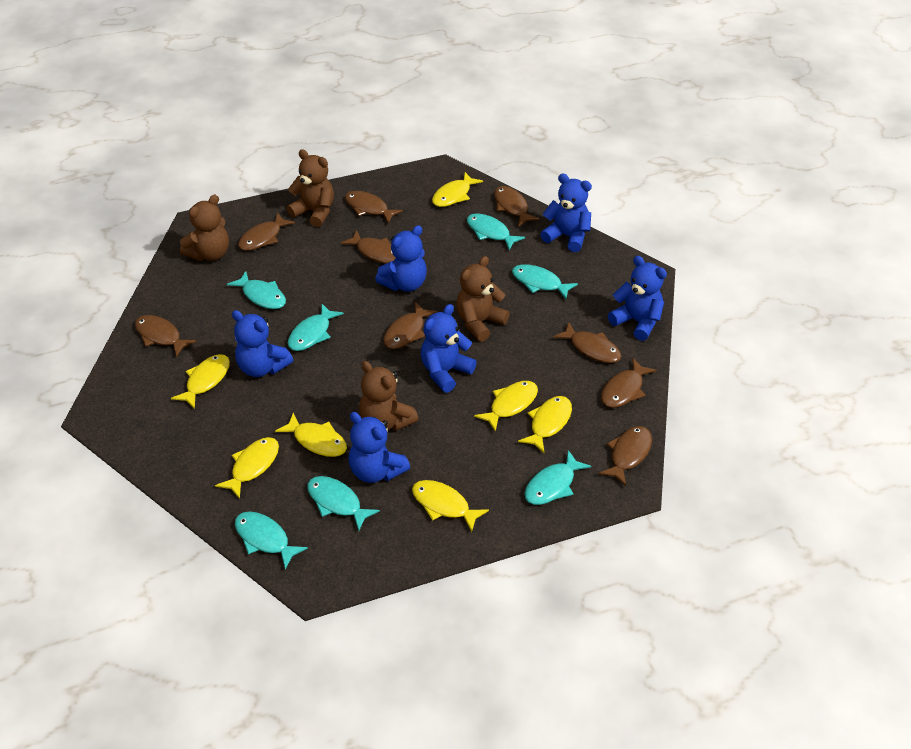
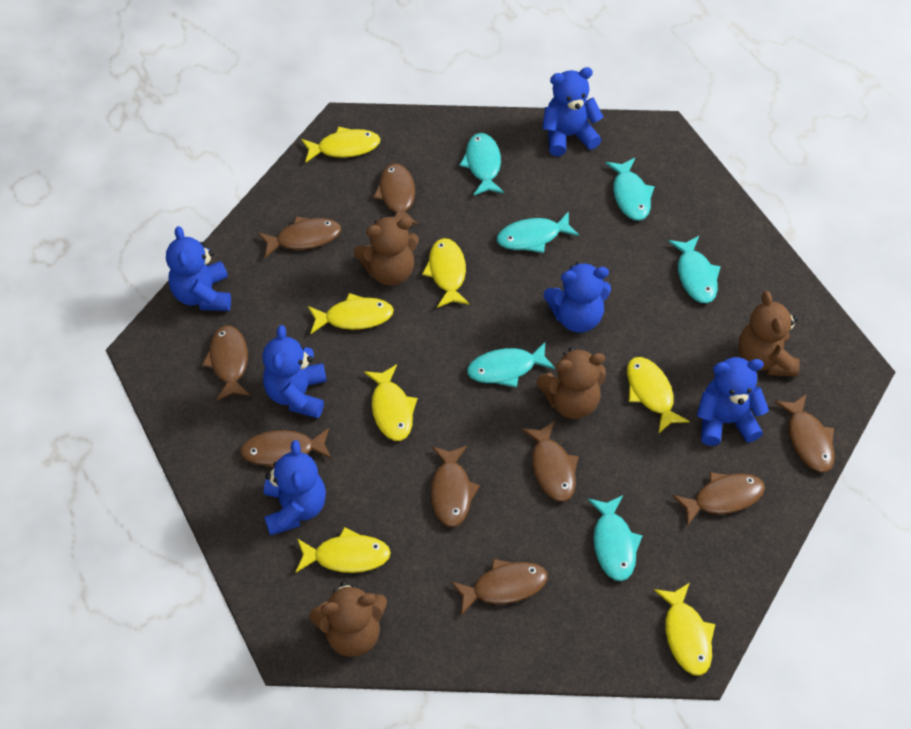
turquoise fish: 7 -> 6

